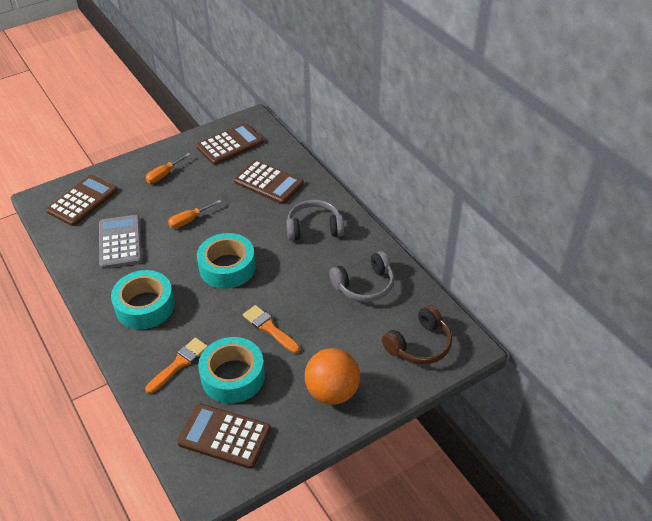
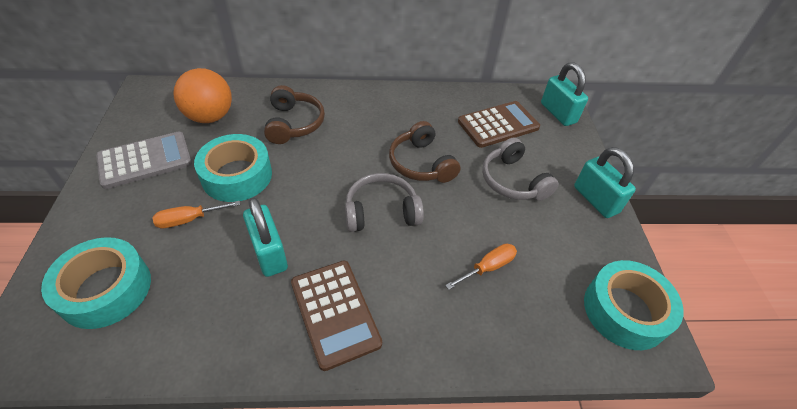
brown calculator: 4 -> 2
brown headphones: 1 -> 2
orange brush: 2 -> 0
turquoise padlock: 0 -> 3

